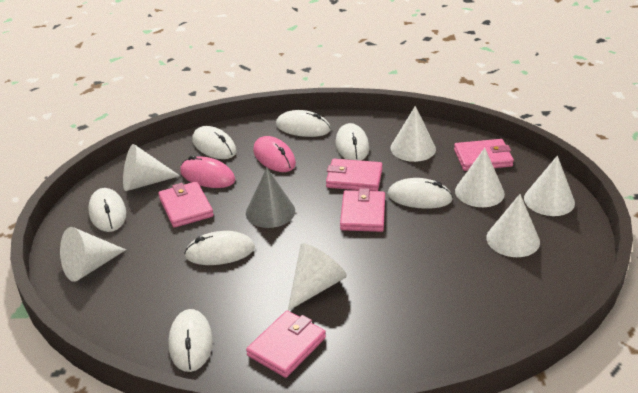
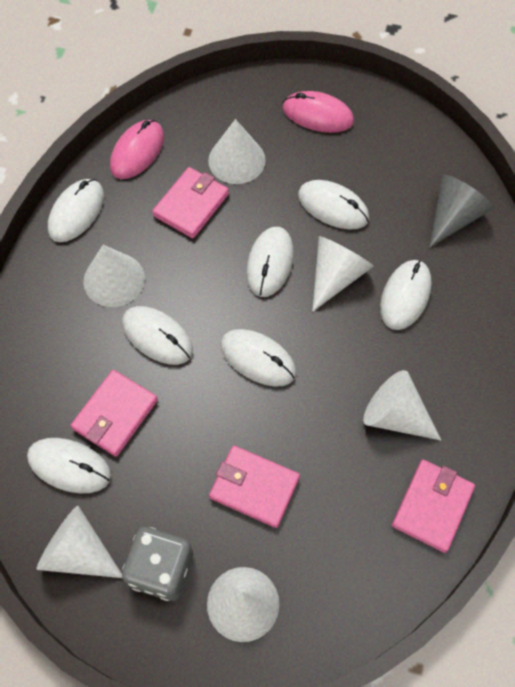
grey dice: 0 -> 1
pink wallet: 5 -> 4
white cone: 7 -> 6

